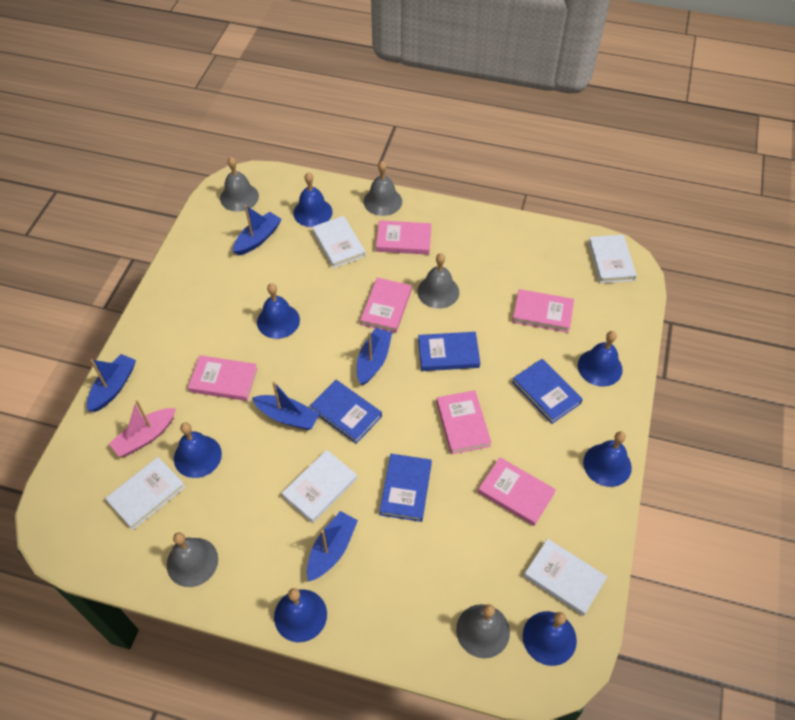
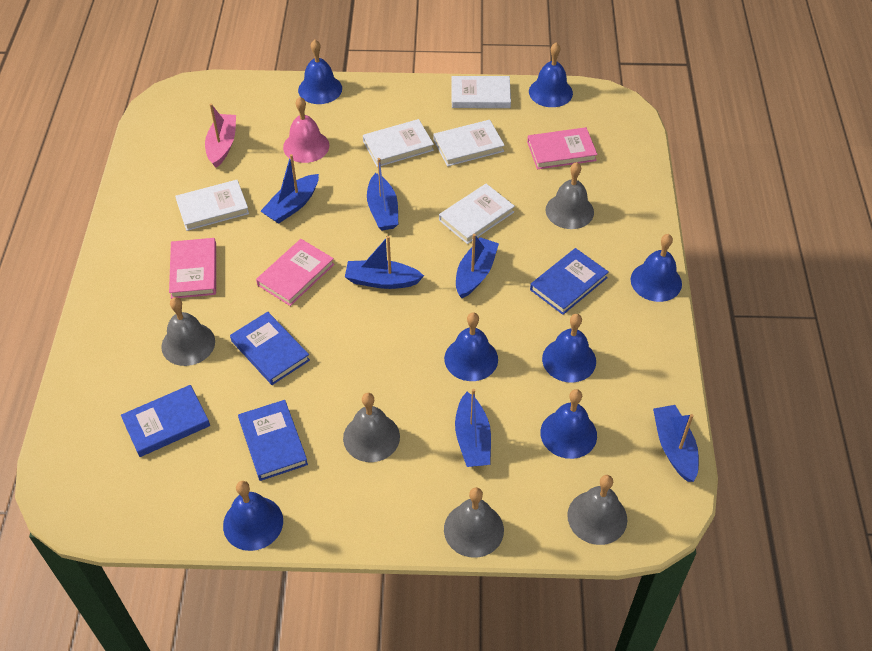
blue boat: 5 -> 6
pink bell: 0 -> 1
pink book: 6 -> 3

